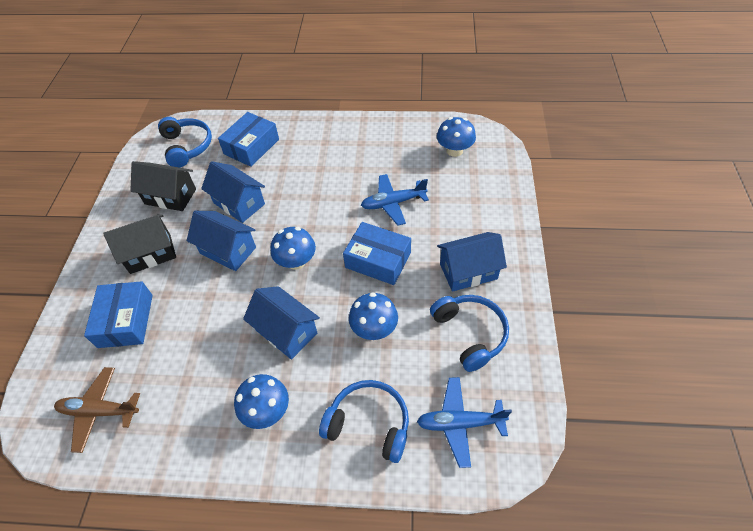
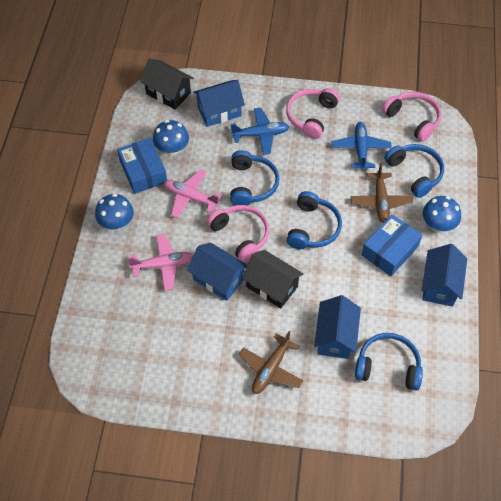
blue box: 3 -> 2
blue headphones: 3 -> 4
blue mushroom: 4 -> 3
brown plane: 1 -> 2
pink headphones: 0 -> 3
pink plane: 0 -> 2

